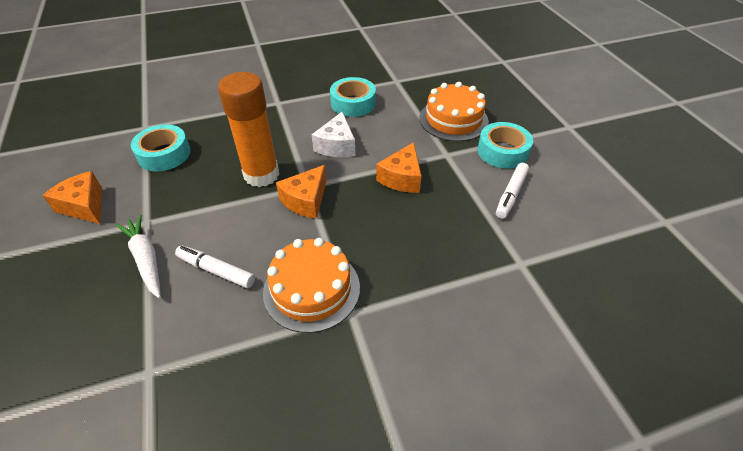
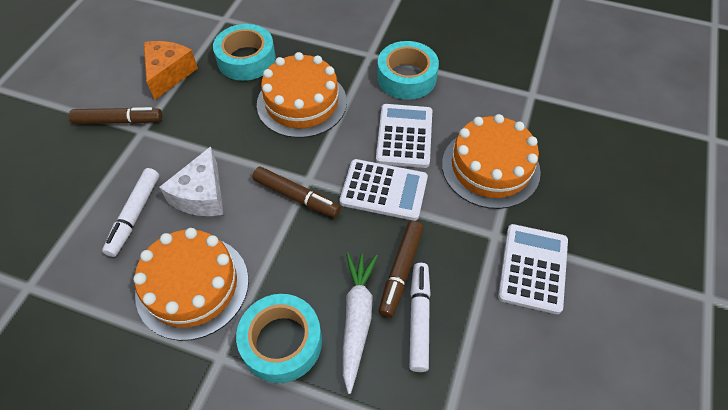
brown marker: 0 -> 3
orange cake: 2 -> 3
orange cheese: 3 -> 1
orange glue stick: 1 -> 0
white calculator: 0 -> 3

